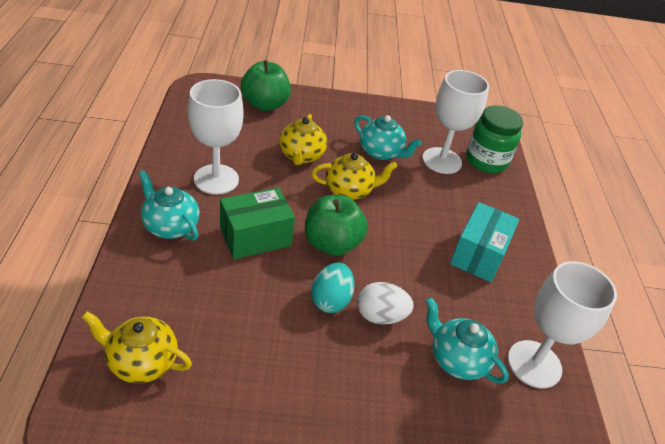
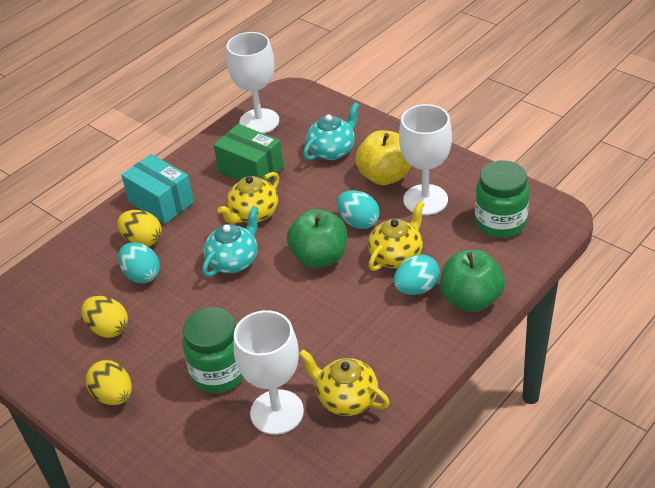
green jar: 1 -> 2
turquoise egg: 1 -> 3
turquoise teapot: 3 -> 2
white egg: 1 -> 0
yellow apple: 0 -> 1
yellow egg: 0 -> 3

